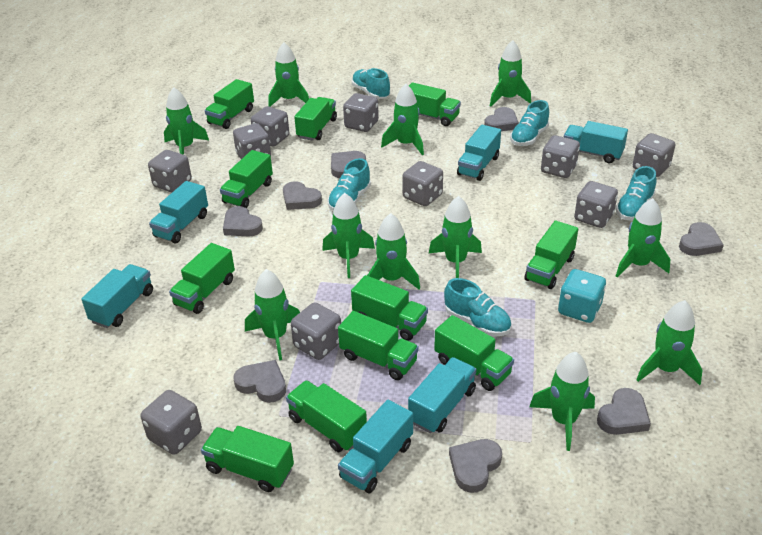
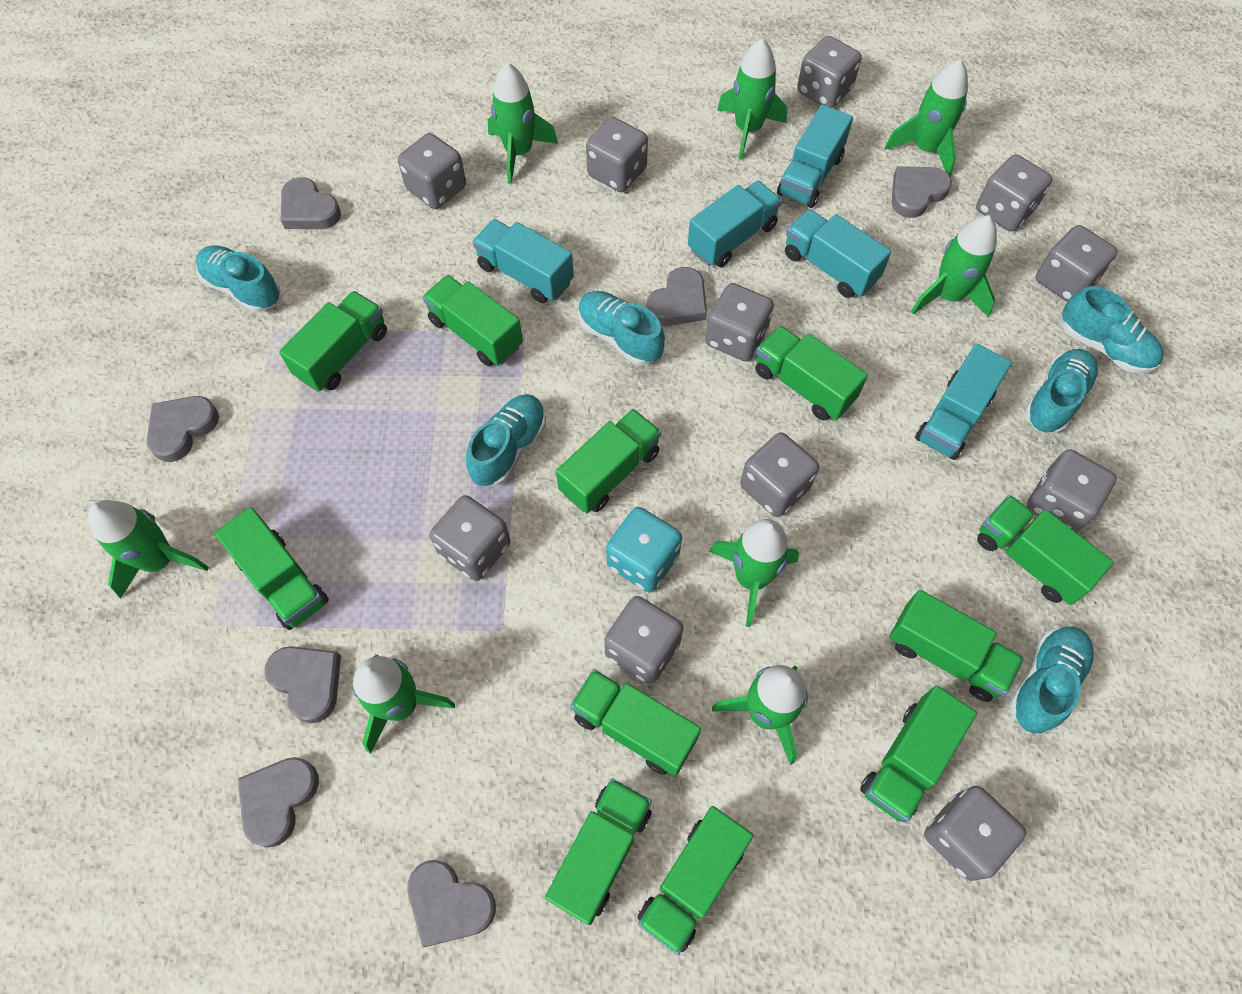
green rocket: 11 -> 8
grey dice: 10 -> 11
grey heart: 8 -> 7
turquoise shoe: 5 -> 6
turquoise truck: 6 -> 5

